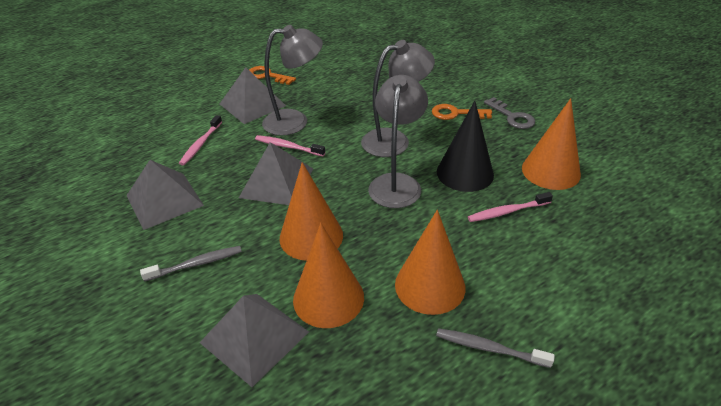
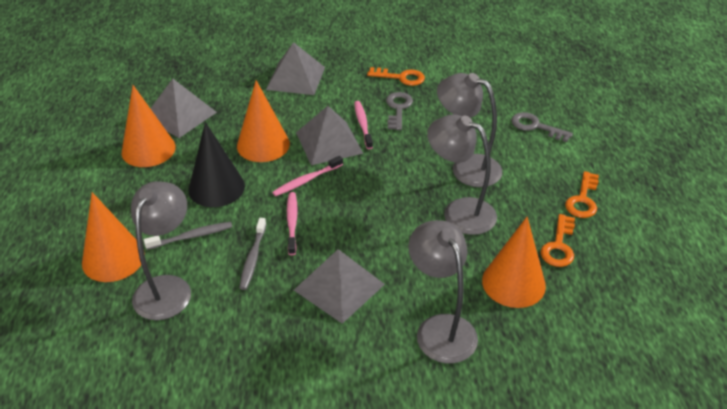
grey key: 1 -> 2
grey lamp: 3 -> 4
orange key: 2 -> 3

